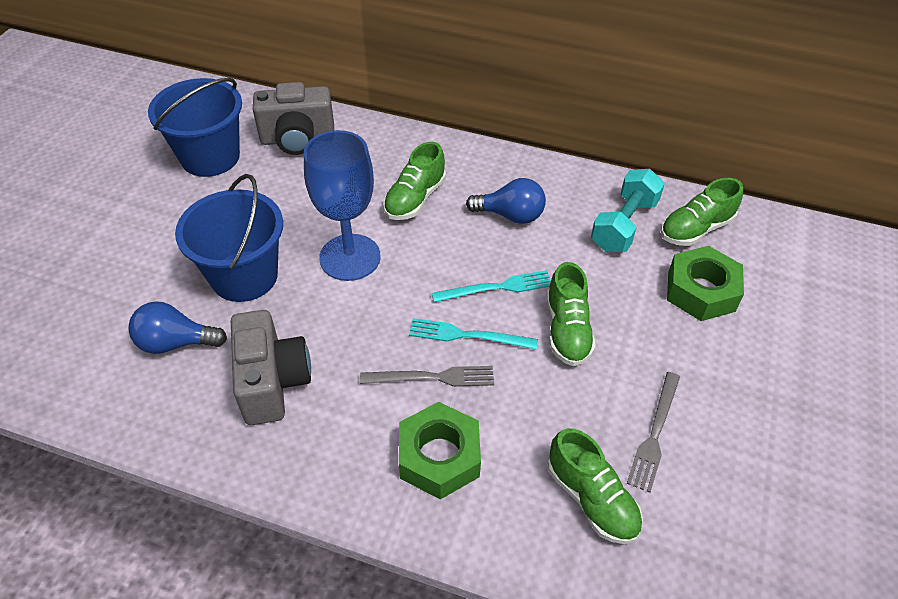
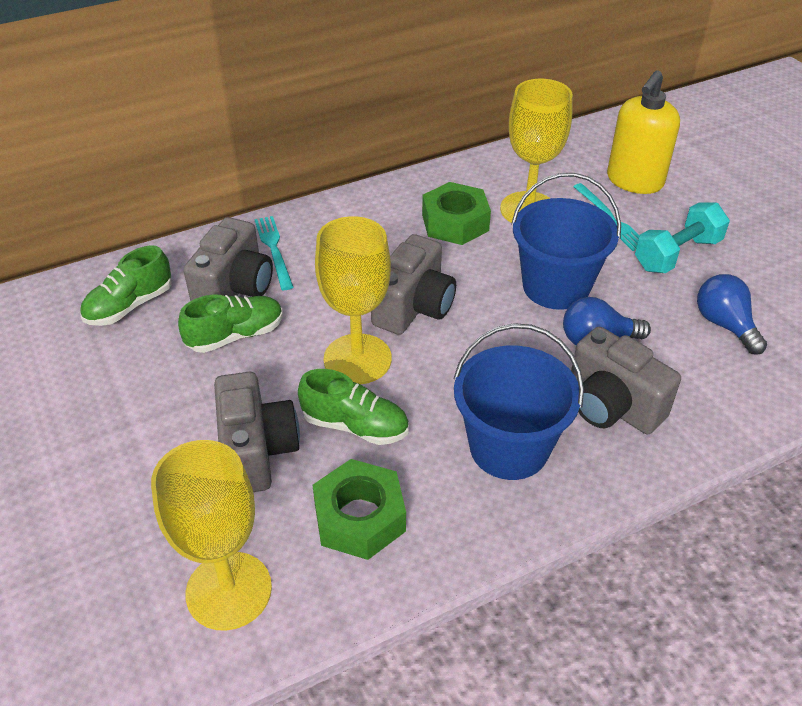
blue goblet: 1 -> 0
green shoe: 4 -> 3
grey camera: 2 -> 4
grey fork: 2 -> 0
yellow goblet: 0 -> 3
yellow soap dispenser: 0 -> 1

